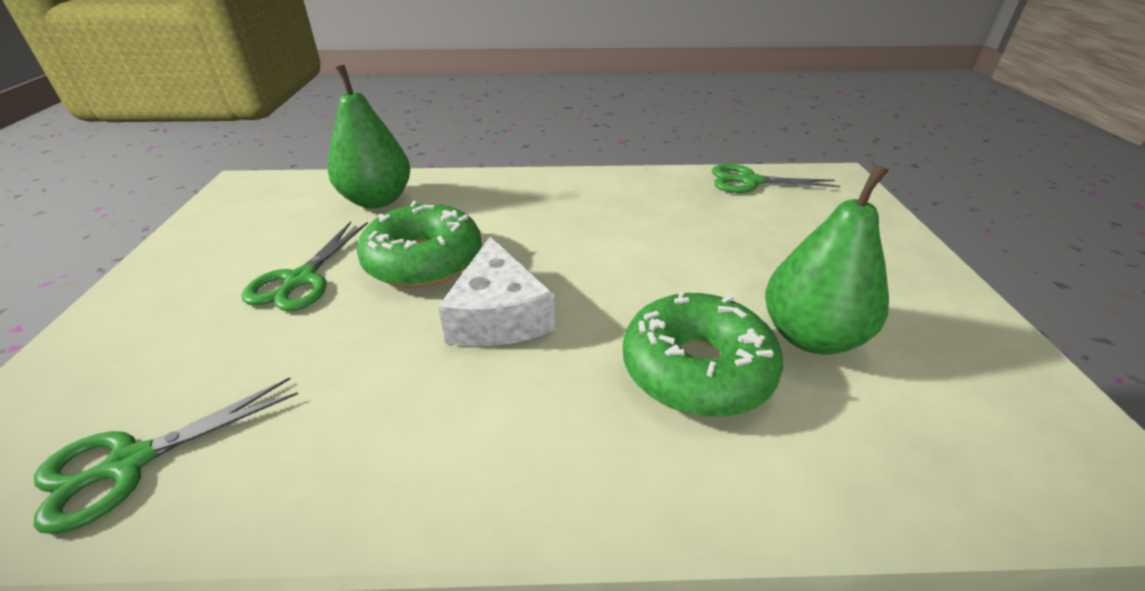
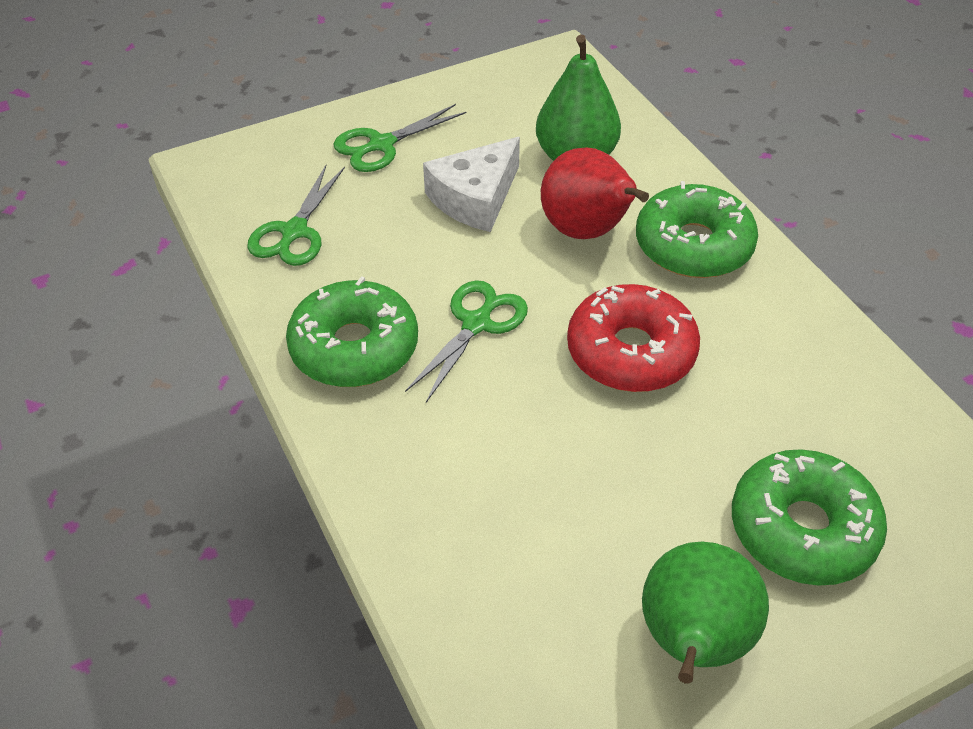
green donut: 2 -> 3
red donut: 0 -> 1
red pear: 0 -> 1

